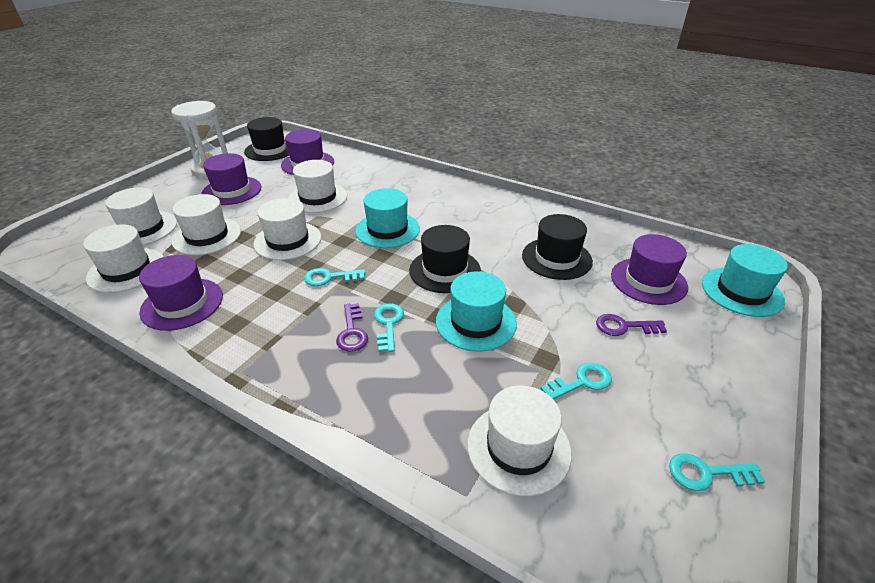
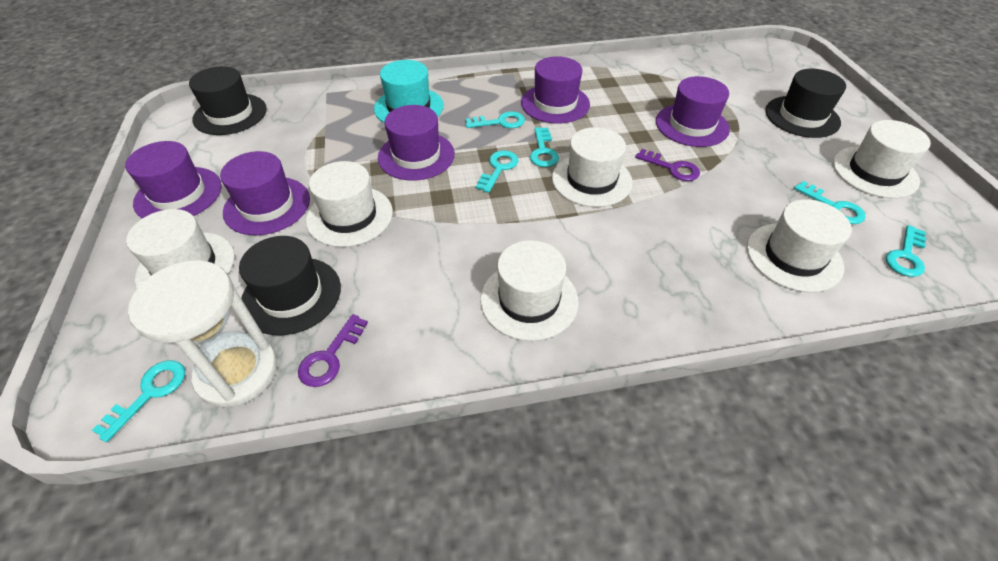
purple hat: 4 -> 5
turquoise hat: 3 -> 1
turquoise key: 4 -> 6

